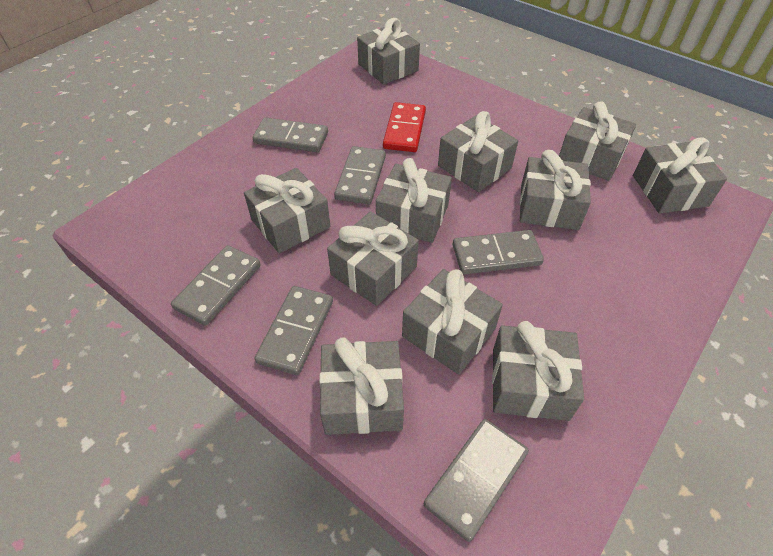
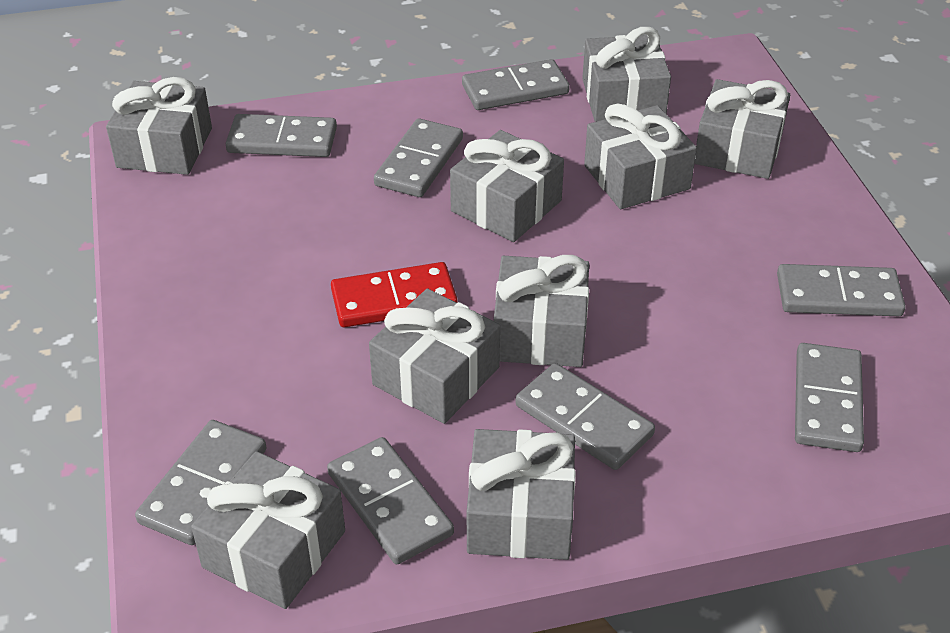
grey domino: 6 -> 8
grey gift: 11 -> 9

